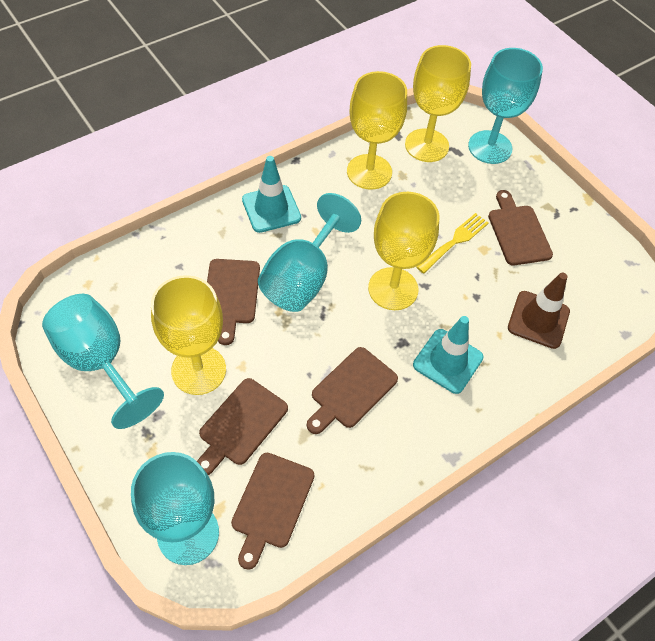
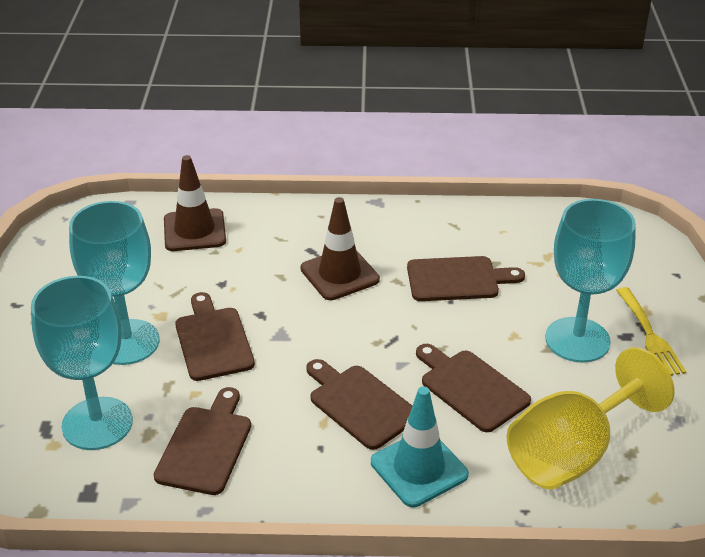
brown traffic cone: 1 -> 2
turquoise goblet: 4 -> 3
turquoise traffic cone: 2 -> 1
yellow goblet: 4 -> 1

